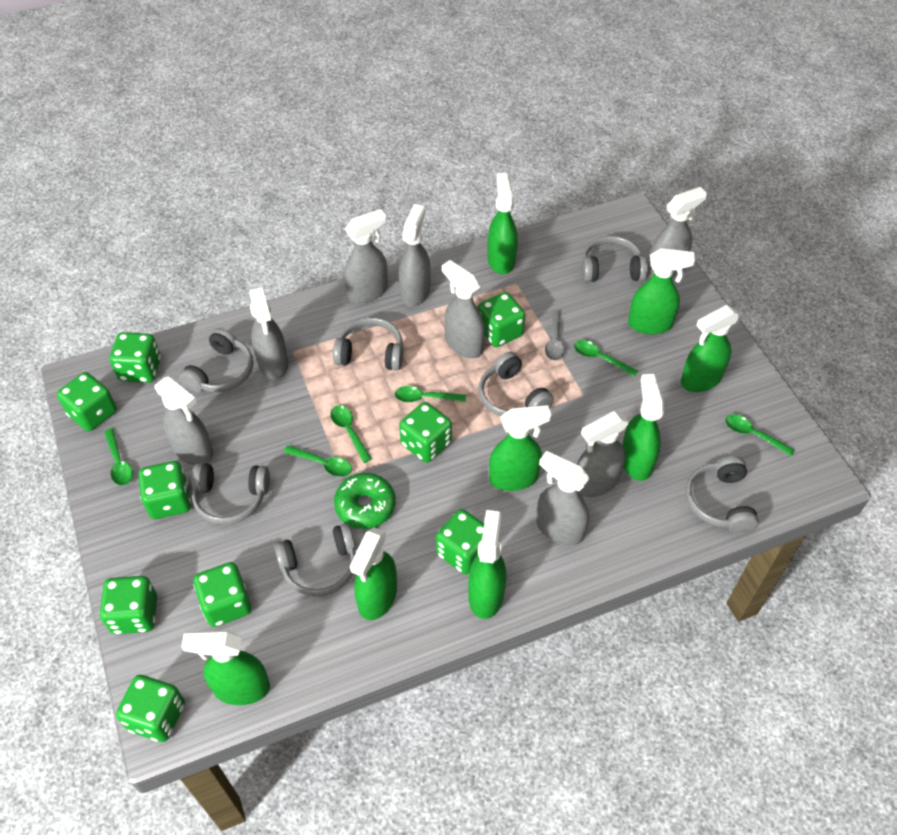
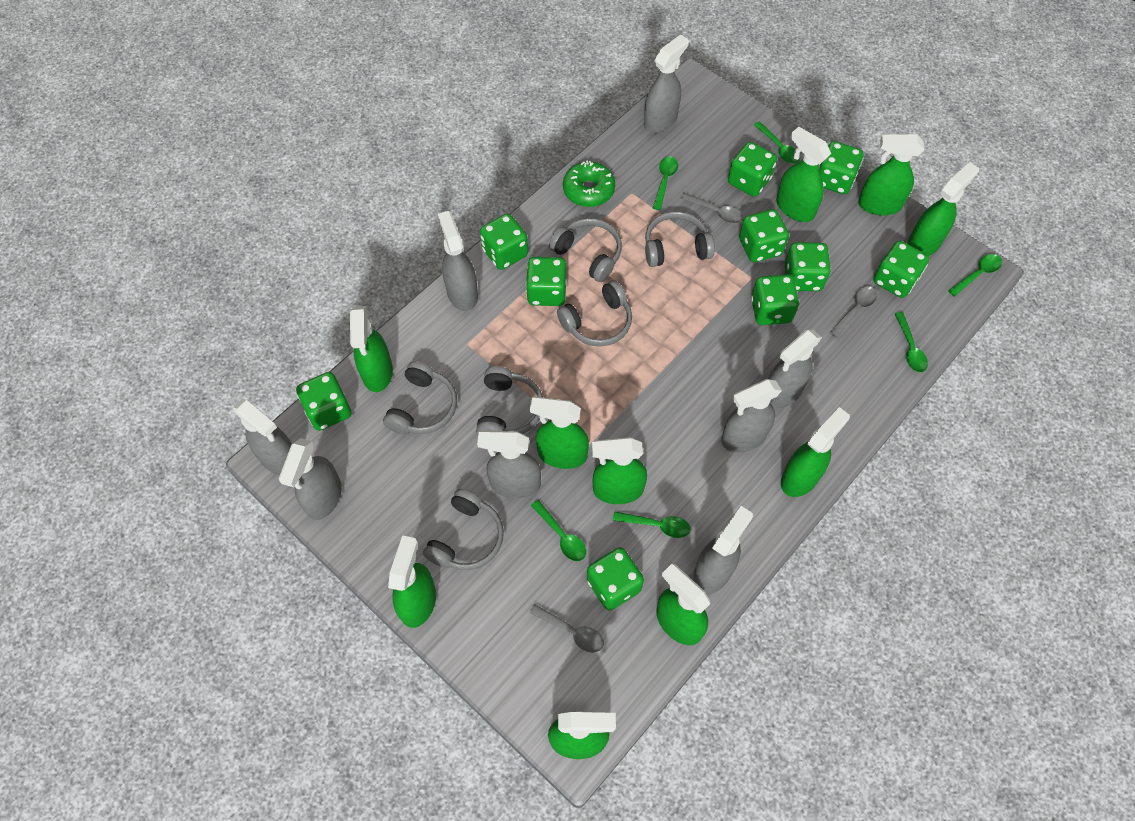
green dice: 9 -> 10
green spray bottle: 8 -> 10
grey headphones: 7 -> 6
grey spoon: 1 -> 3

